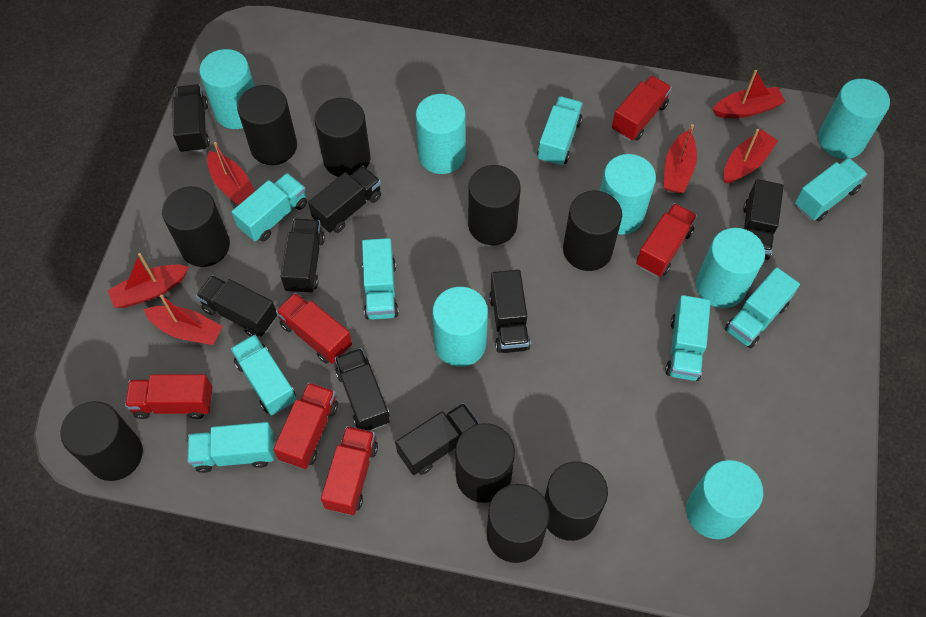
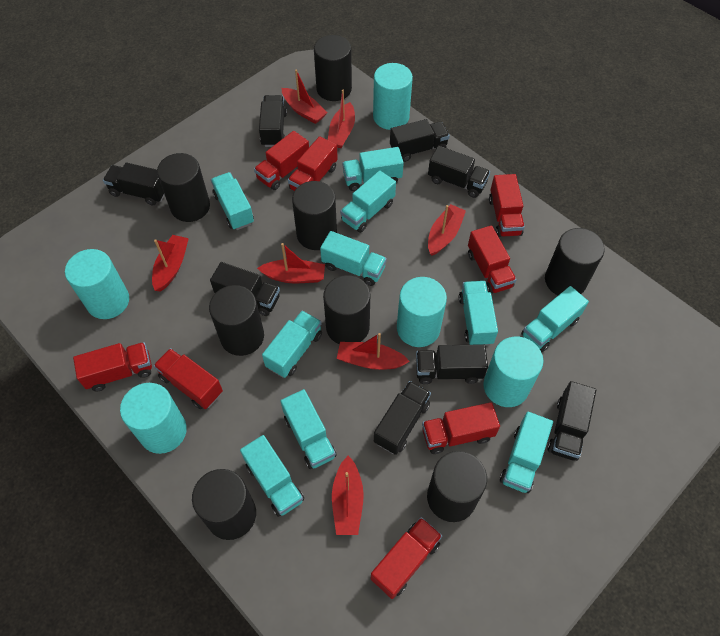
black cylinder: 9 -> 8
red boat: 6 -> 7
red truck: 6 -> 8
turquoise cylinder: 7 -> 5
turquoise truck: 8 -> 10

